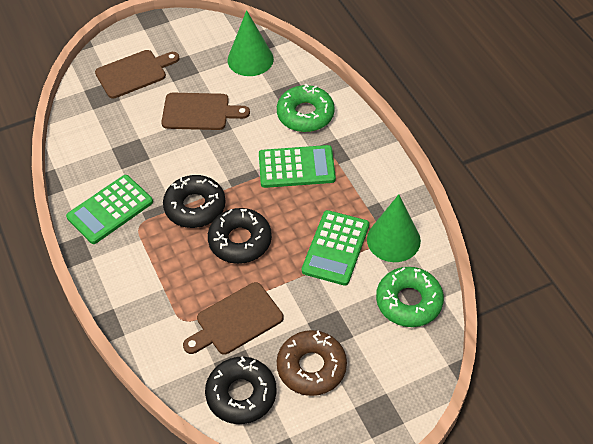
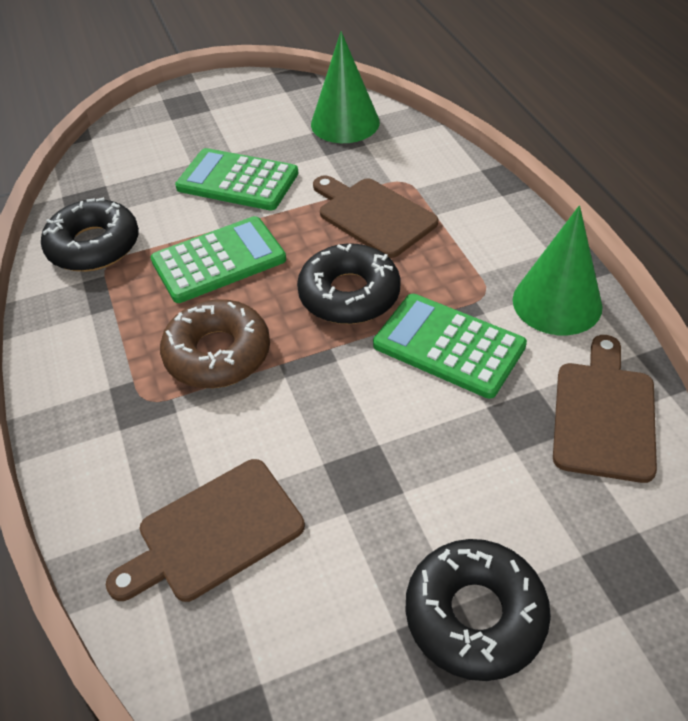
green donut: 2 -> 0

